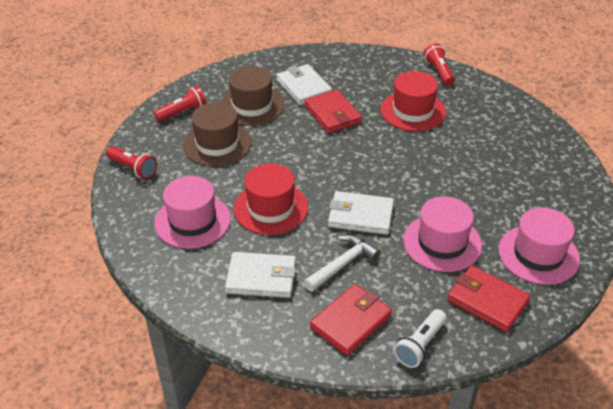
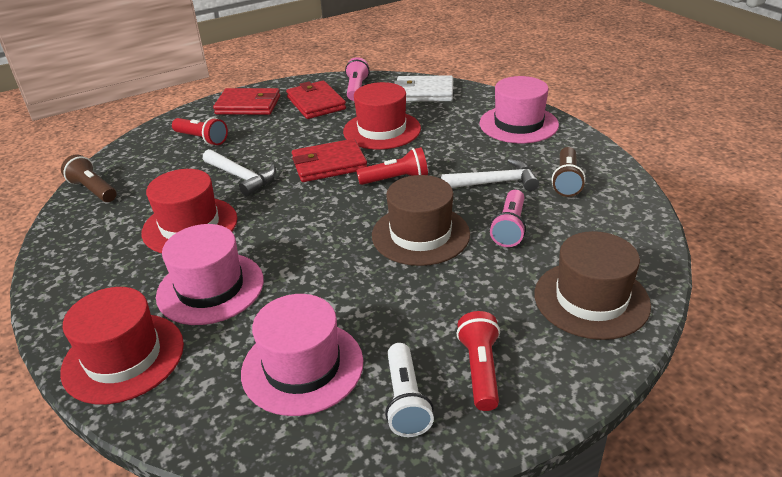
brown flashlight: 0 -> 2
pink flashlight: 0 -> 2
red hat: 2 -> 3
white hammer: 1 -> 2
white wallet: 3 -> 1

